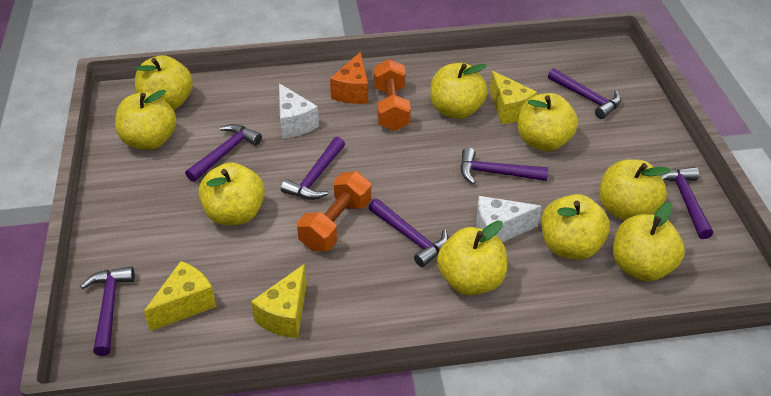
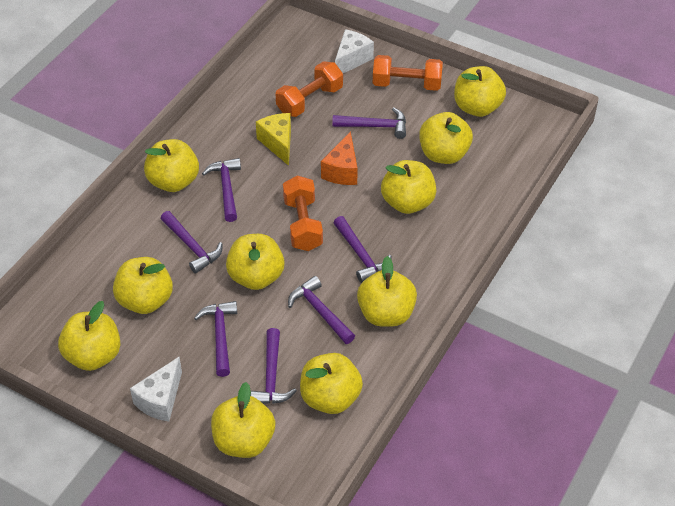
orange dumbbell: 2 -> 3
yellow apple: 9 -> 10
yellow cheese: 3 -> 1

